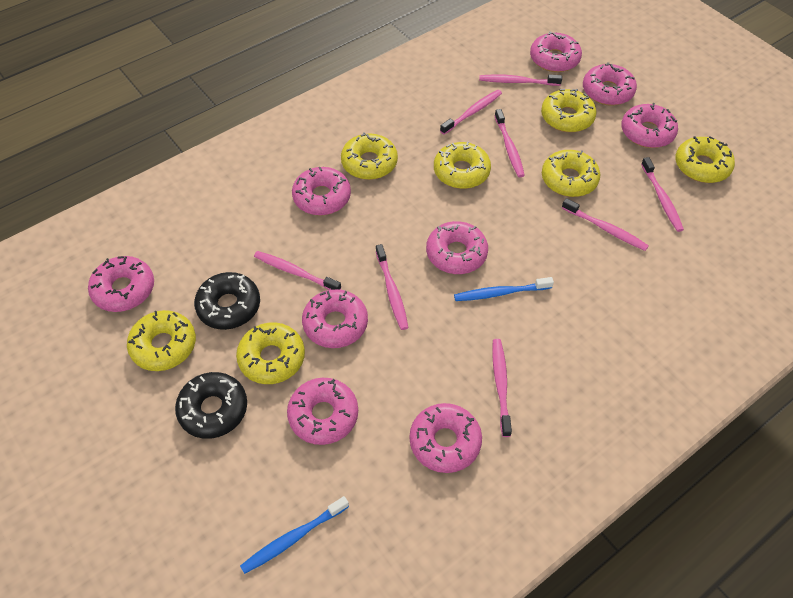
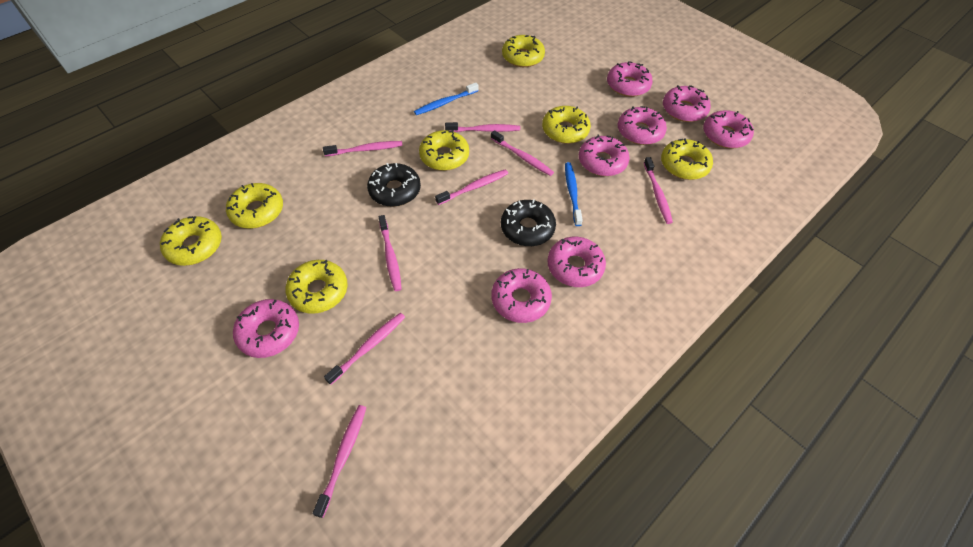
pink donut: 9 -> 8

